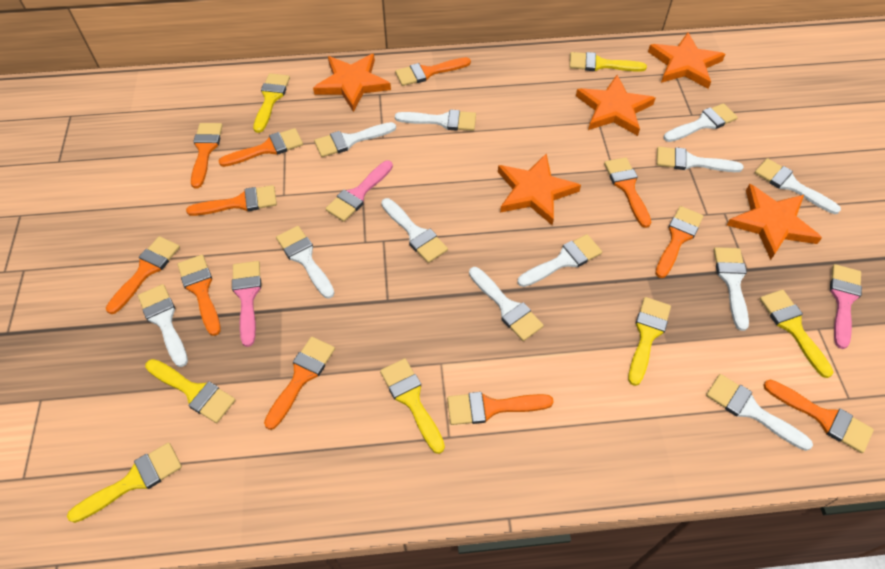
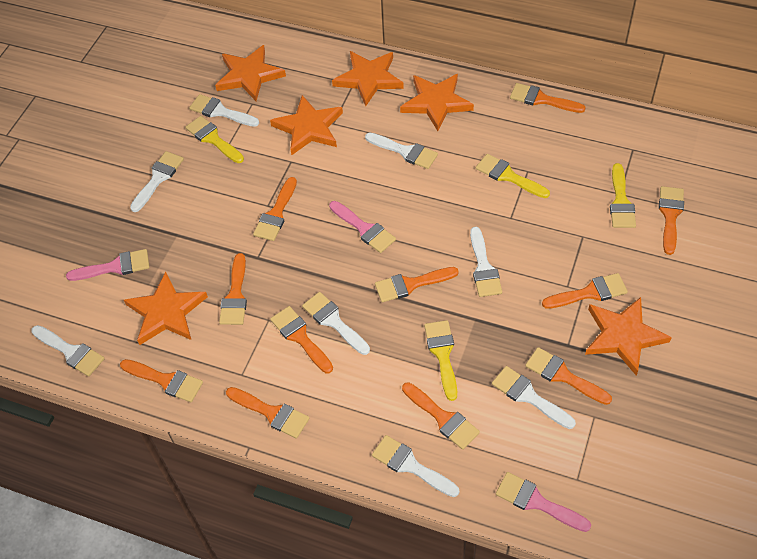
orange star: 5 -> 6
white brush: 12 -> 8
yellow brush: 7 -> 4

